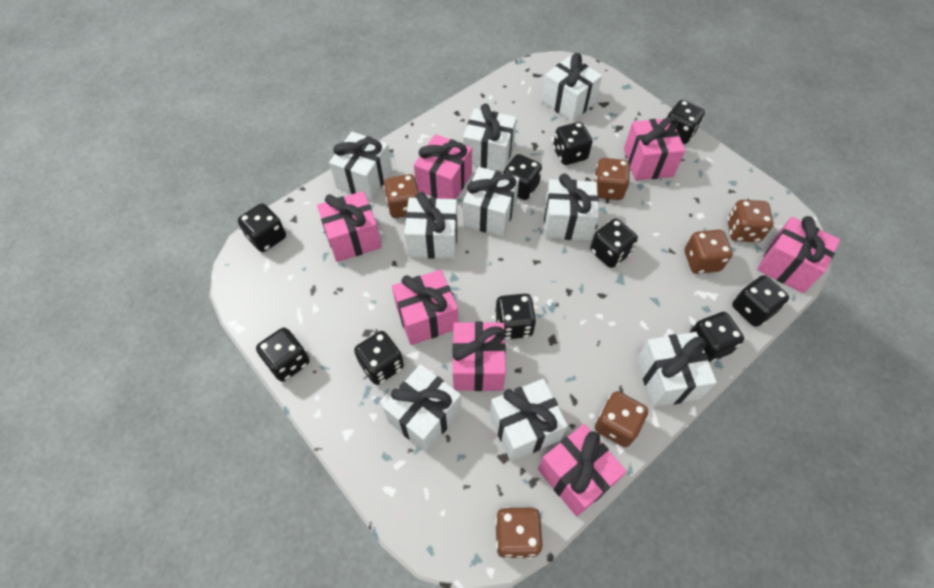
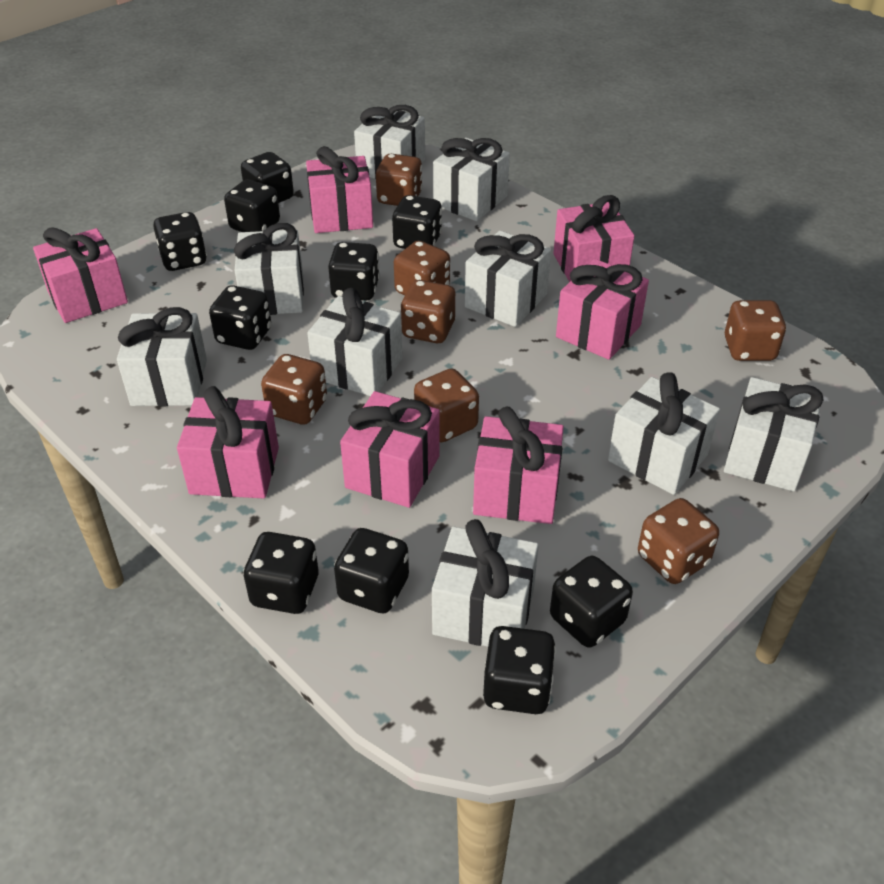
brown dice: 6 -> 7

